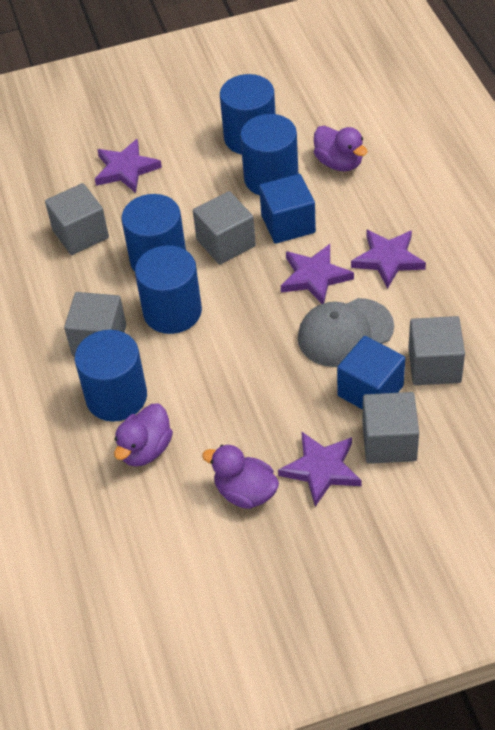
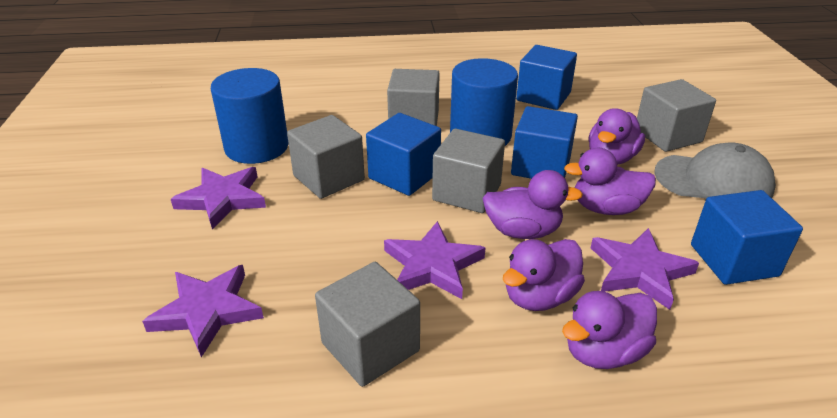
blue cube: 2 -> 4
blue cylinder: 5 -> 2
purple duck: 3 -> 5

